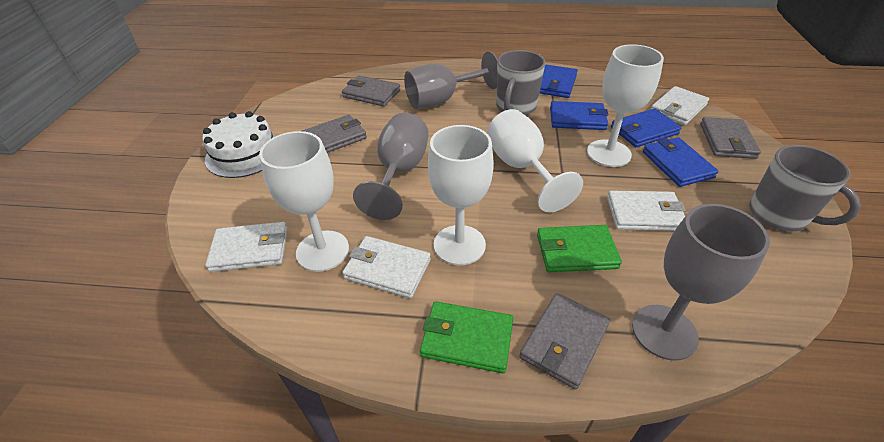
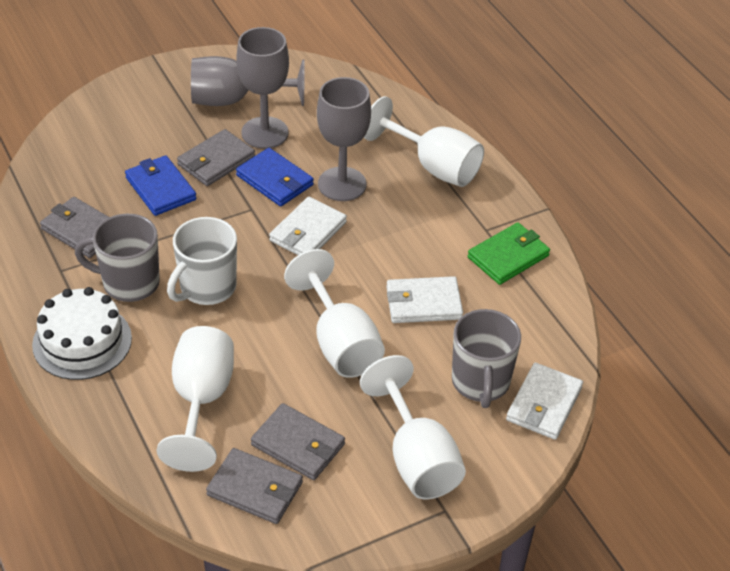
blue wallet: 4 -> 2
green wallet: 2 -> 1
white mug: 0 -> 1
white wallet: 4 -> 3

